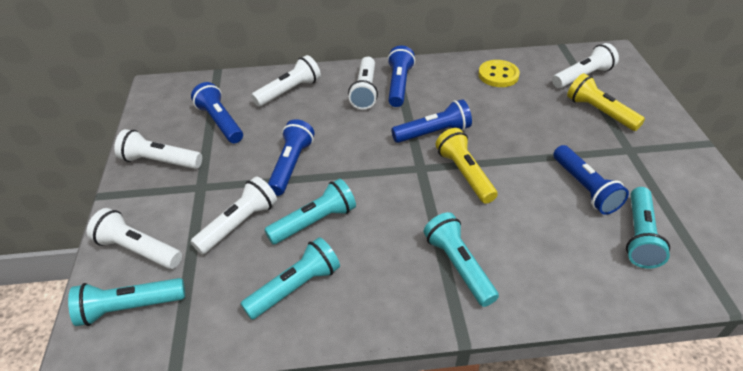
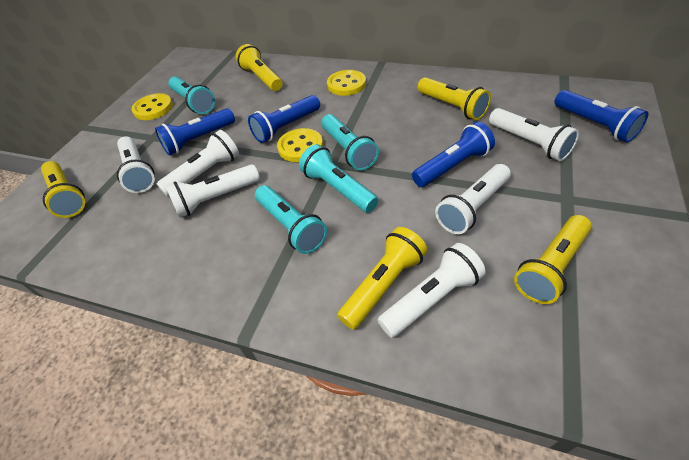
blue flashlight: 5 -> 4
turquoise flashlight: 5 -> 4
yellow button: 1 -> 3
yellow flashlight: 2 -> 5

